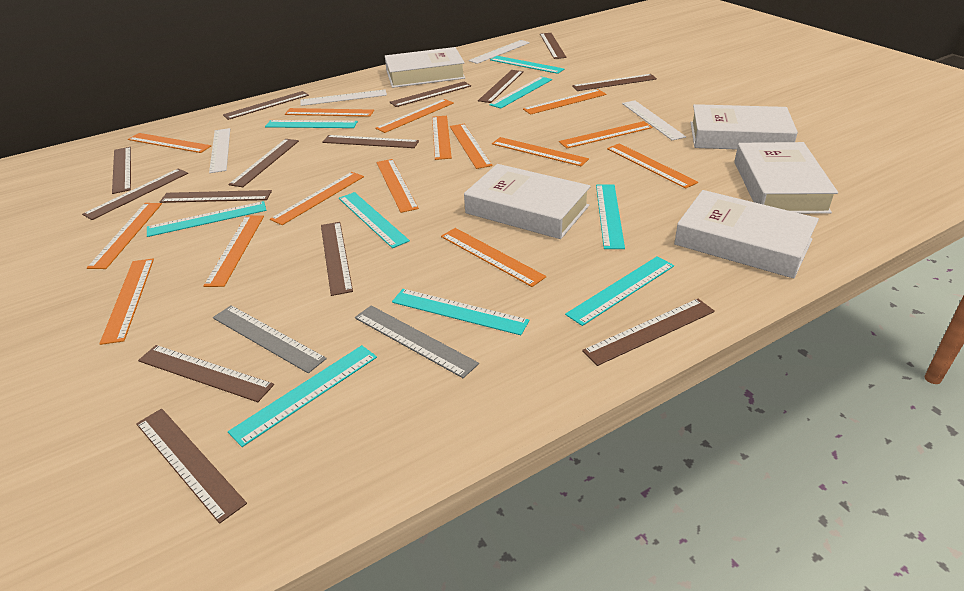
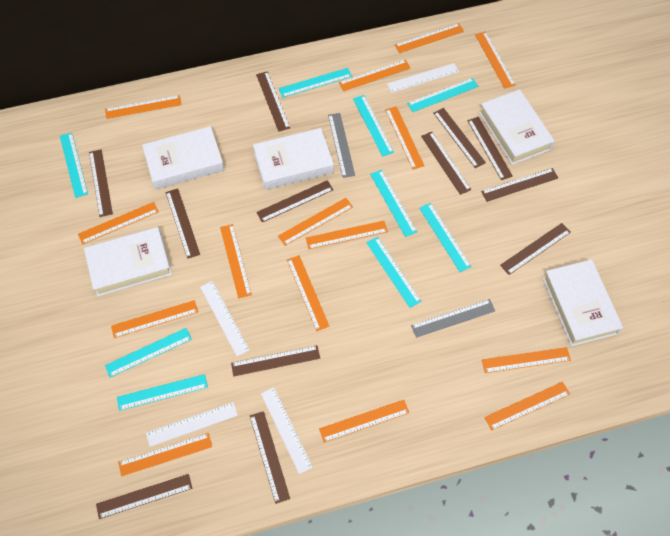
brown ruler: 14 -> 12

